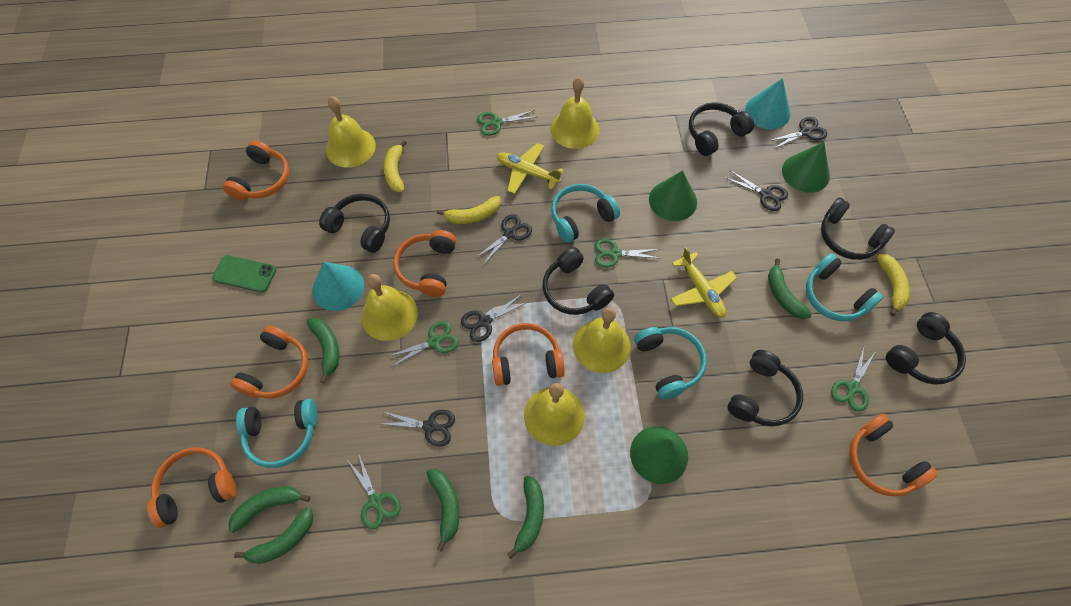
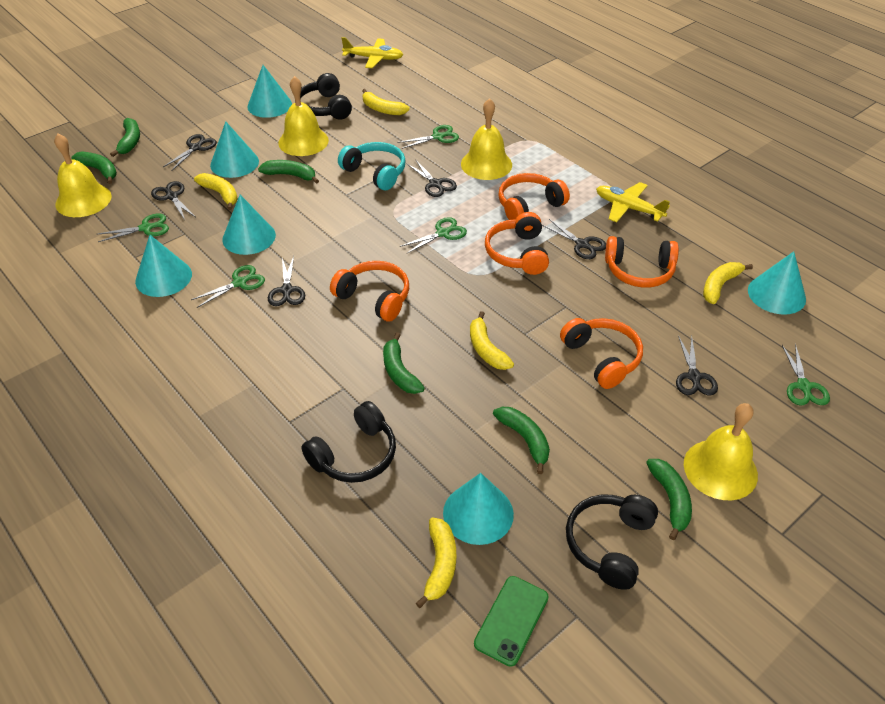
black headphones: 6 -> 3
black scissors: 5 -> 6
green cone: 3 -> 0
orange headphones: 6 -> 5
turquoise cone: 2 -> 6
turquoise headphones: 4 -> 1
yellow banana: 3 -> 5
yellow bell: 5 -> 4

